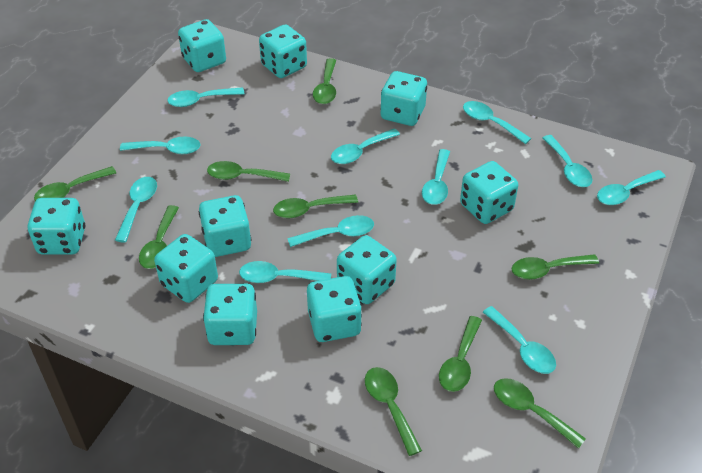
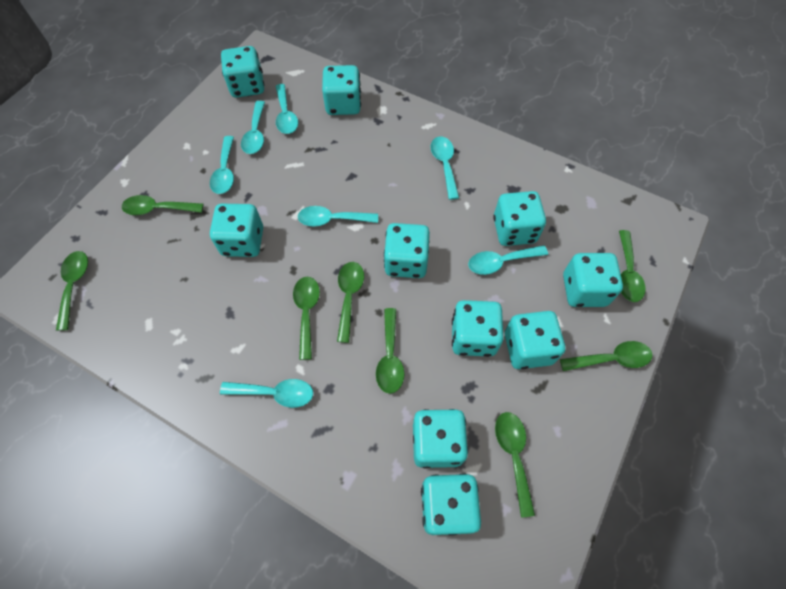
green spoon: 9 -> 8
turquoise spoon: 11 -> 7

